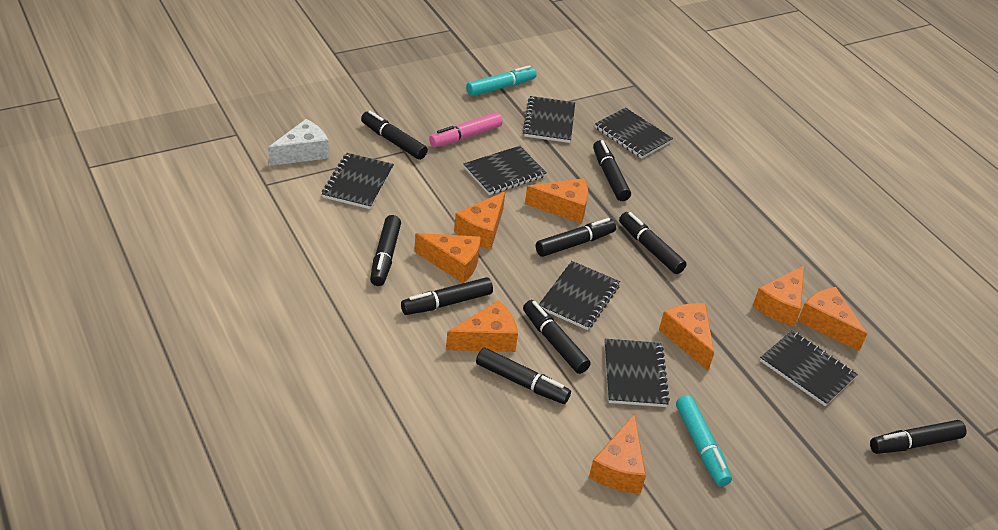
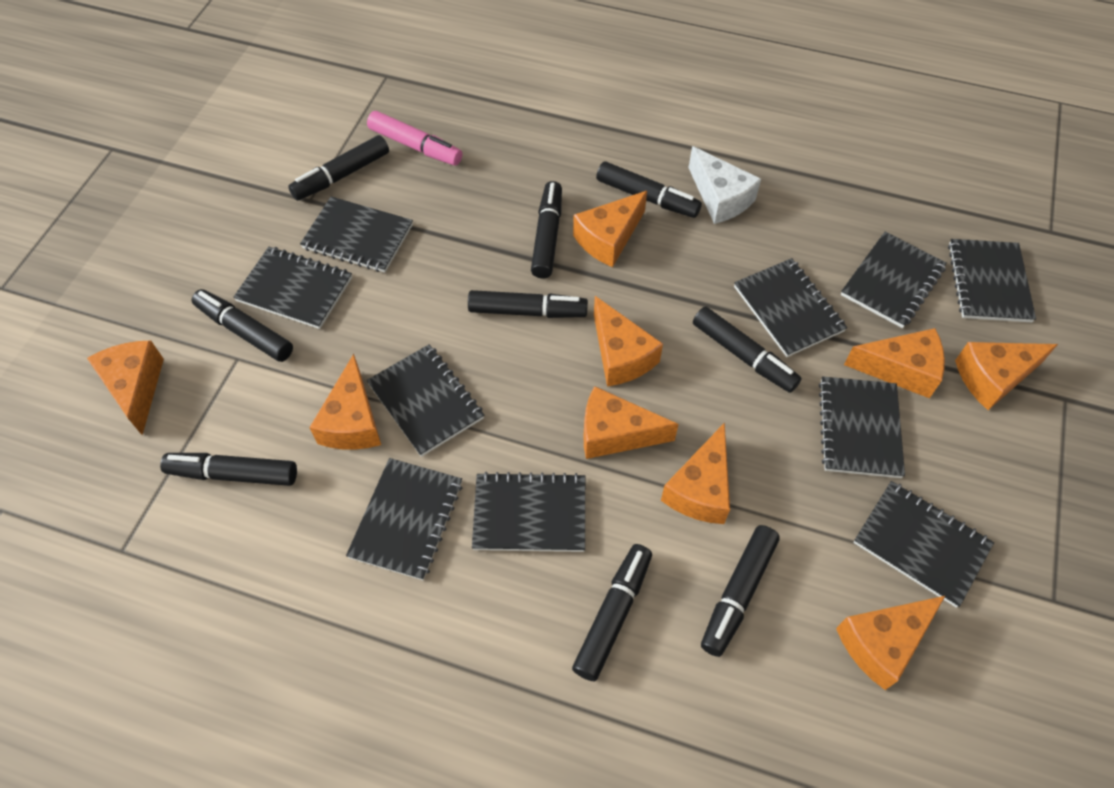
black notebook: 7 -> 10
orange cheese: 8 -> 9
turquoise marker: 2 -> 0

